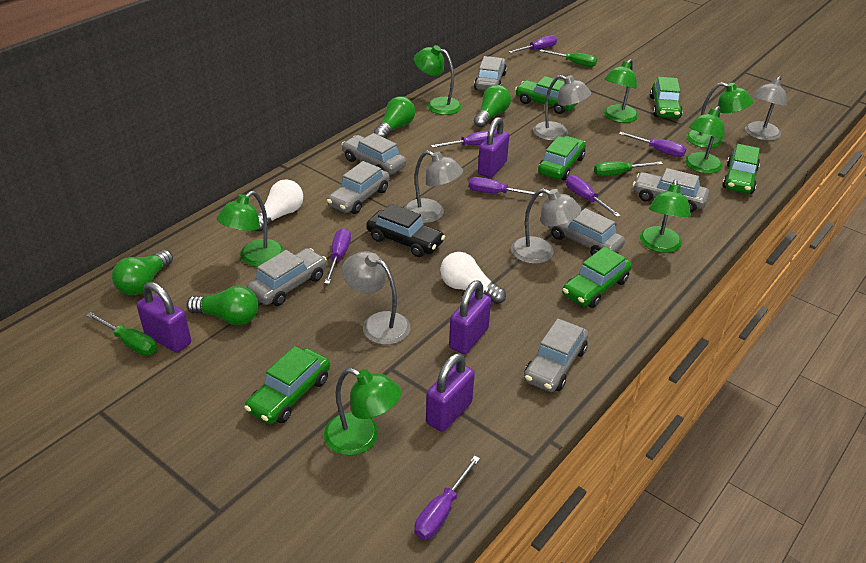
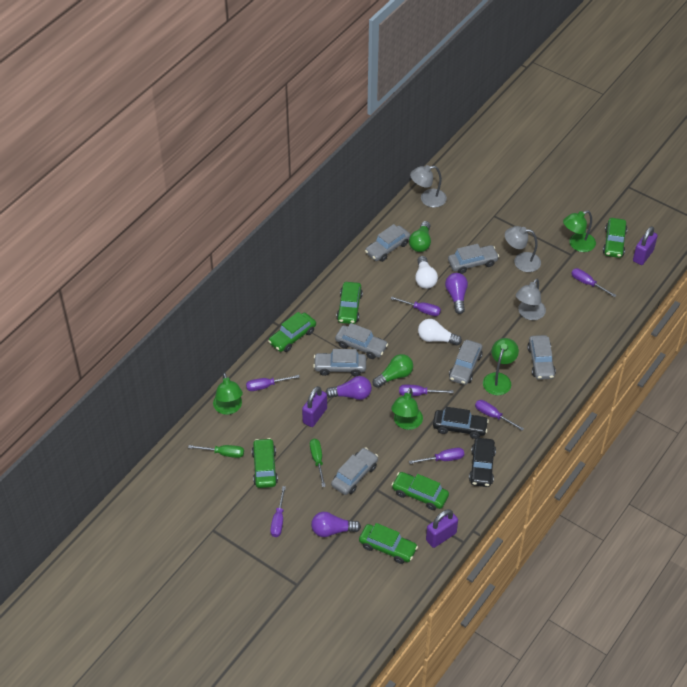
black car: 1 -> 2
green lamp: 7 -> 4
green light bulb: 4 -> 2
green screwdriver: 3 -> 2
grey lamp: 5 -> 3
purple light bulb: 0 -> 3
purple padlock: 4 -> 3

